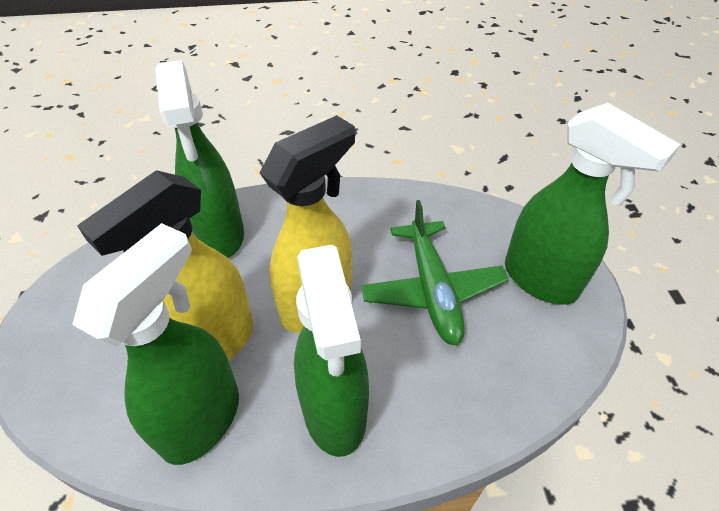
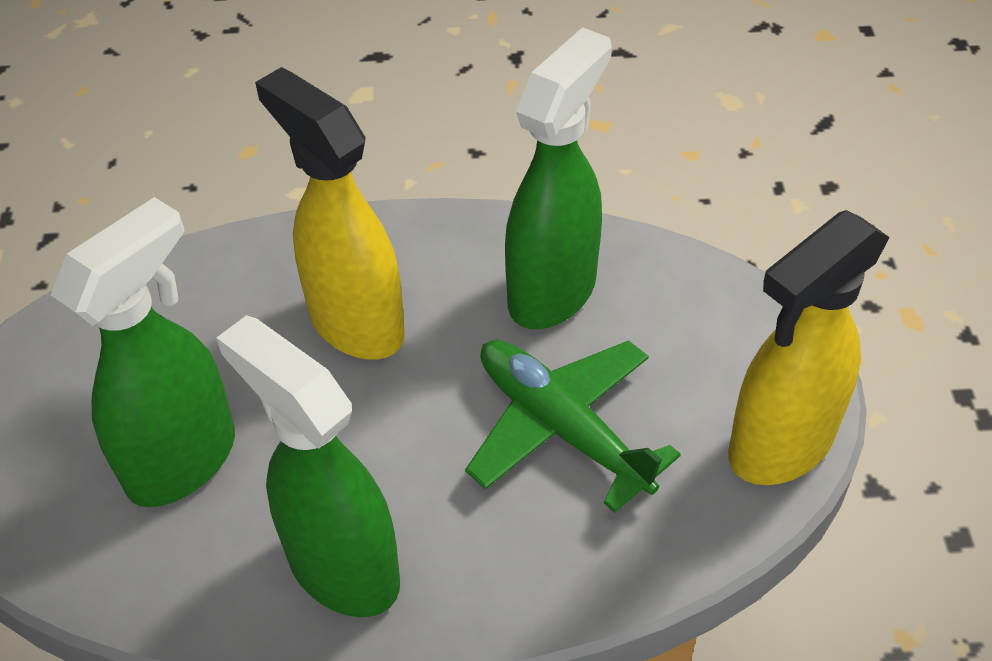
green spray bottle: 4 -> 3

